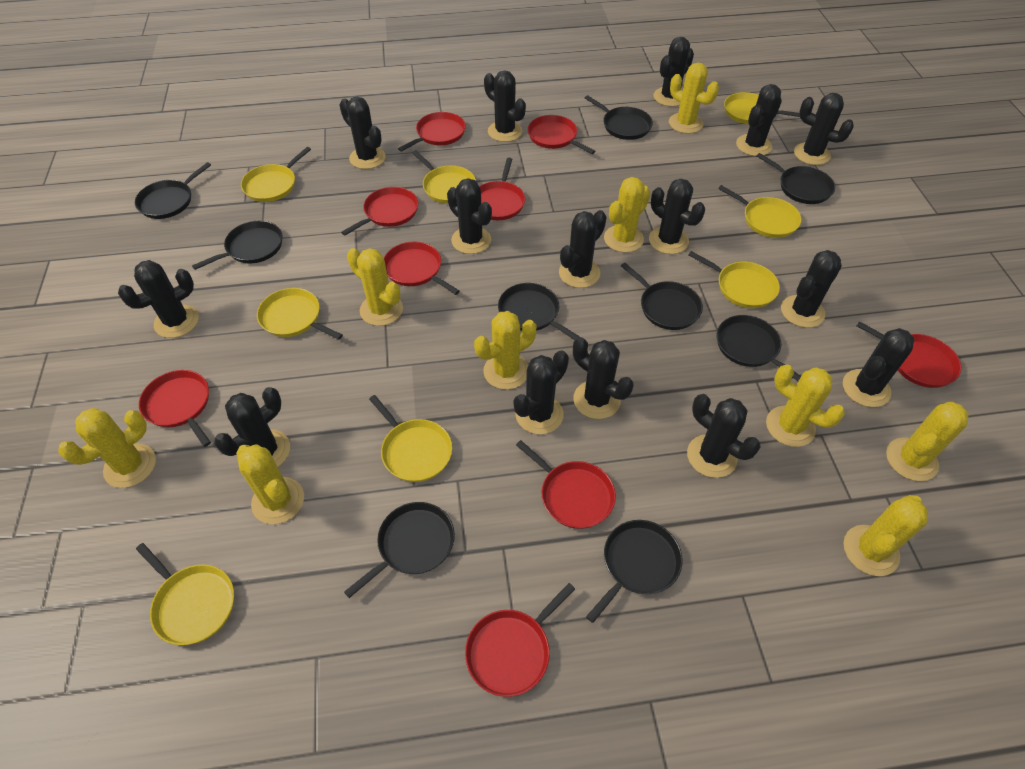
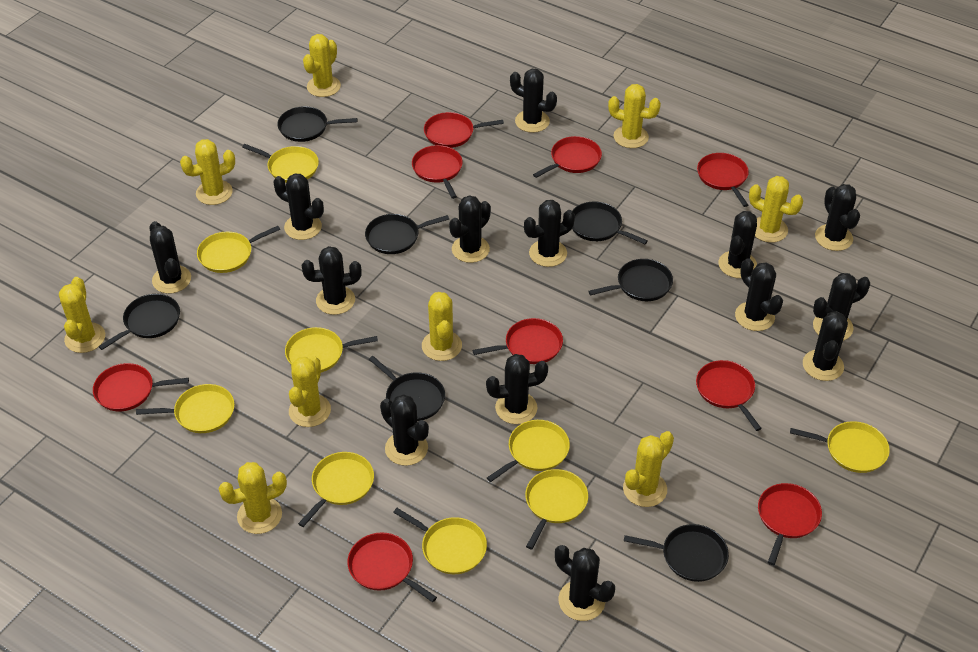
black cactus: 15 -> 14
black pan: 9 -> 7
yellow pan: 8 -> 9

